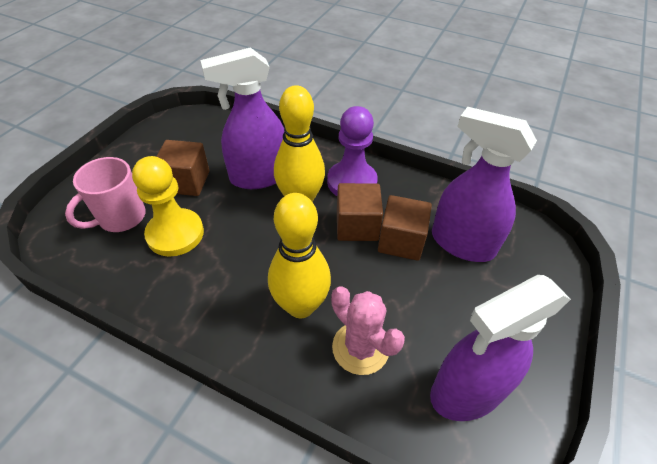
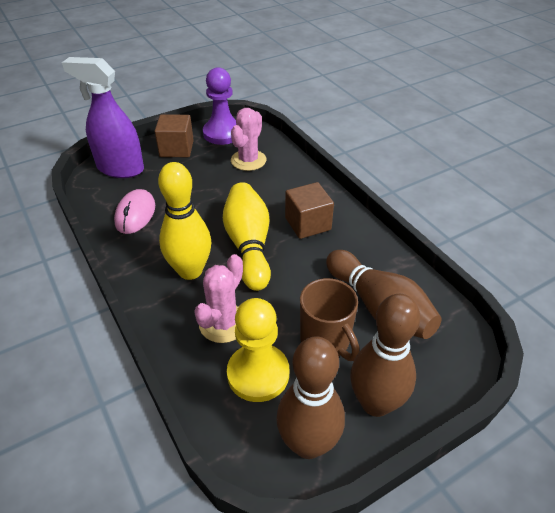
brown bowling pin: 0 -> 3
brown cube: 3 -> 2
brown mug: 0 -> 1
pink cactus: 1 -> 2
pink mouse: 0 -> 1
pink mug: 1 -> 0
purple spray bottle: 3 -> 1

